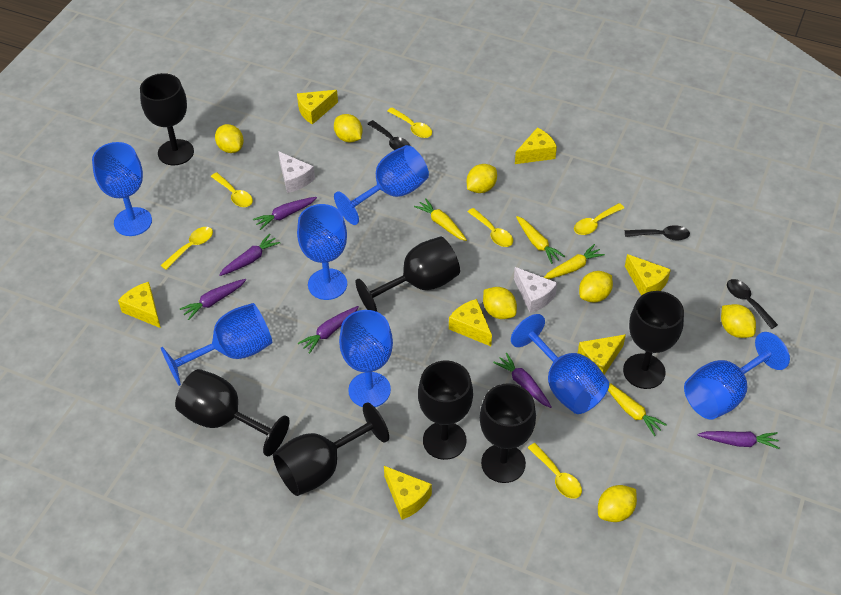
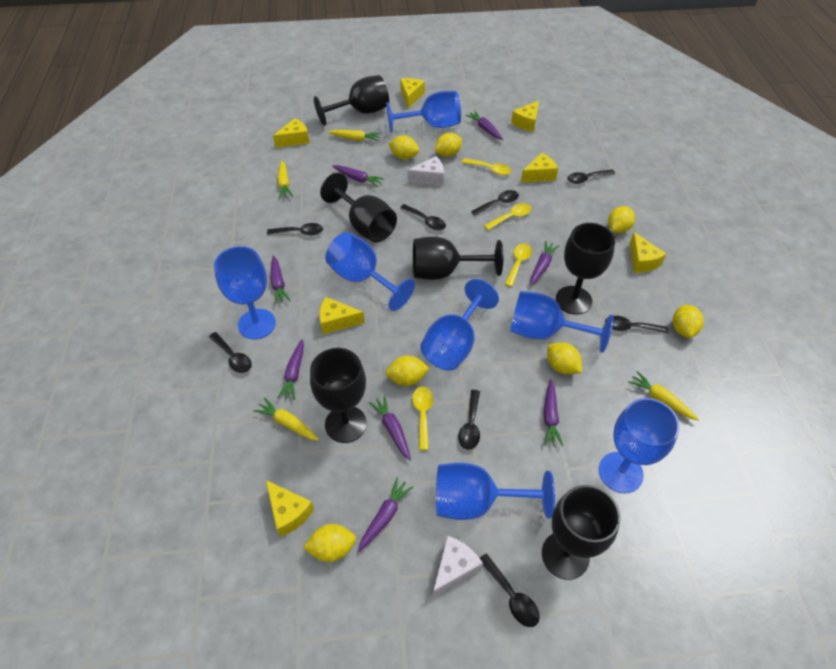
black goblet: 7 -> 6
black spoon: 3 -> 8
purple carrot: 6 -> 8
yellow spoon: 6 -> 4

